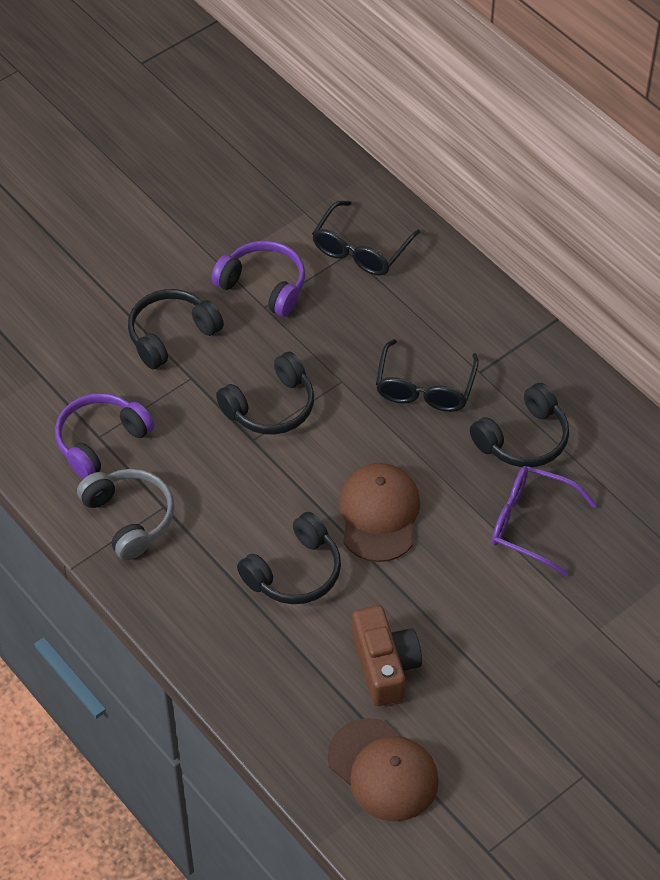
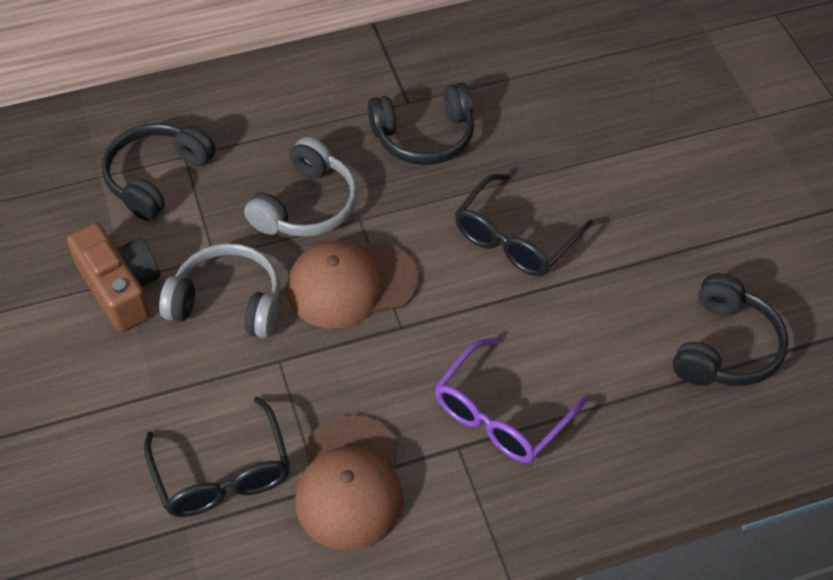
black headphones: 4 -> 3
grey headphones: 1 -> 2
purple headphones: 2 -> 0

